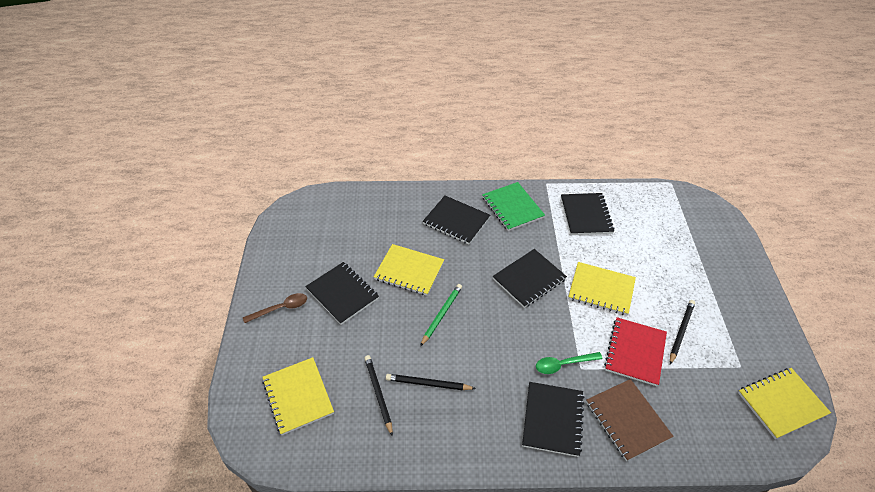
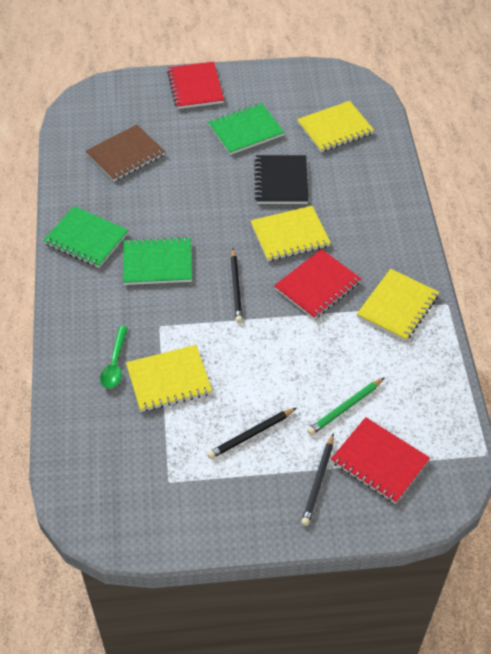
black notebook: 5 -> 1
brown spoon: 1 -> 0
green notebook: 1 -> 3
red notebook: 1 -> 3

